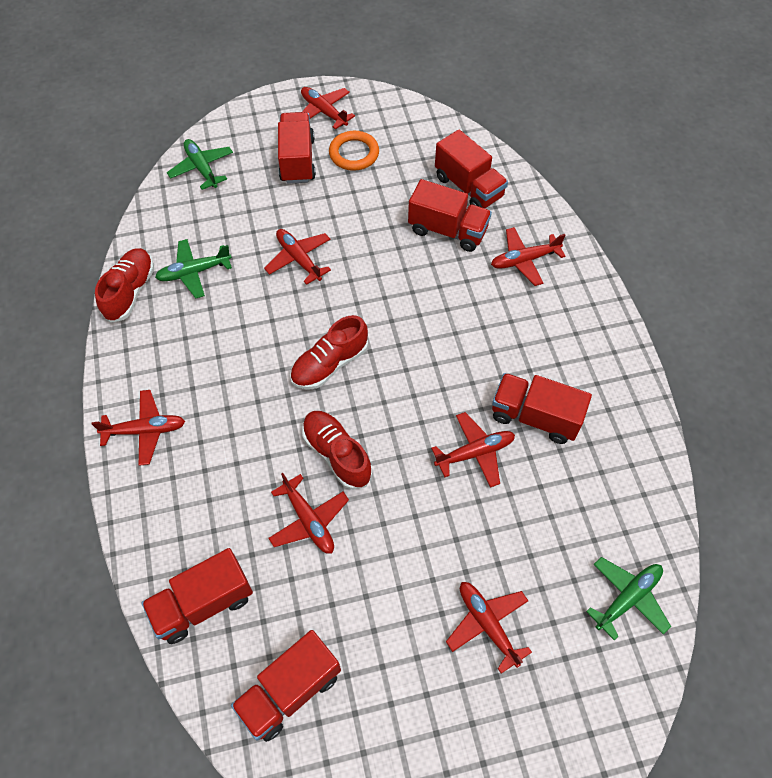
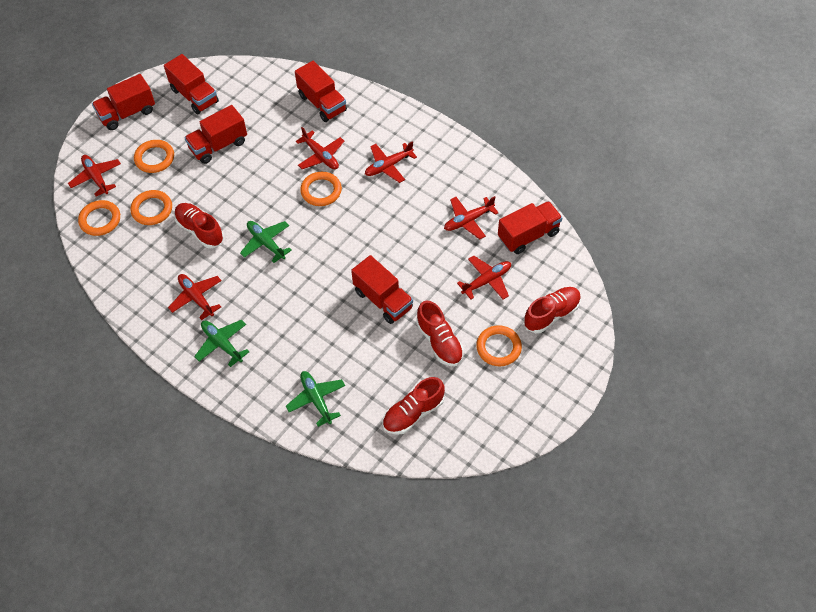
orange ring: 1 -> 5
red plane: 7 -> 6
red shoe: 3 -> 4

